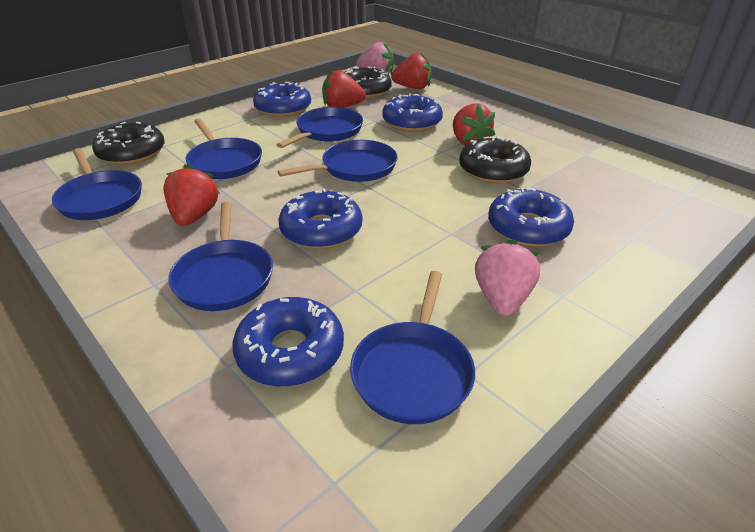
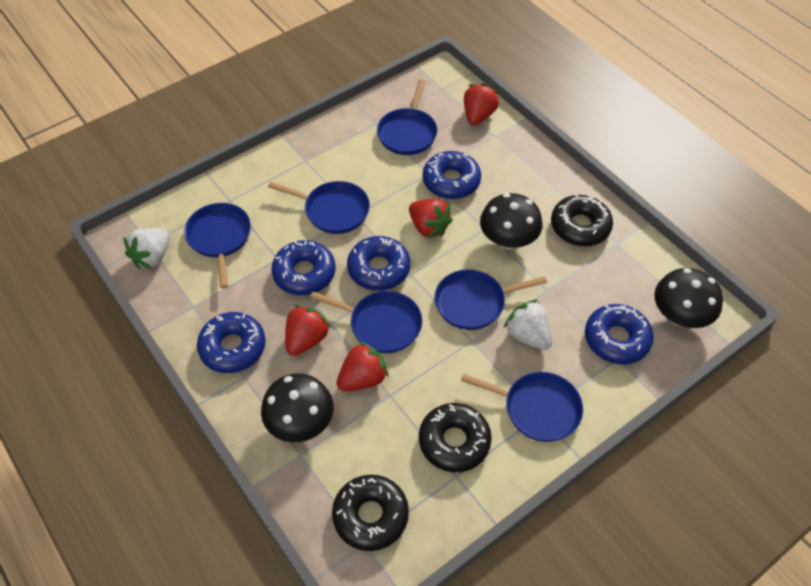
black mushroom: 0 -> 3
pink strawberry: 2 -> 0
white strawberry: 0 -> 2

